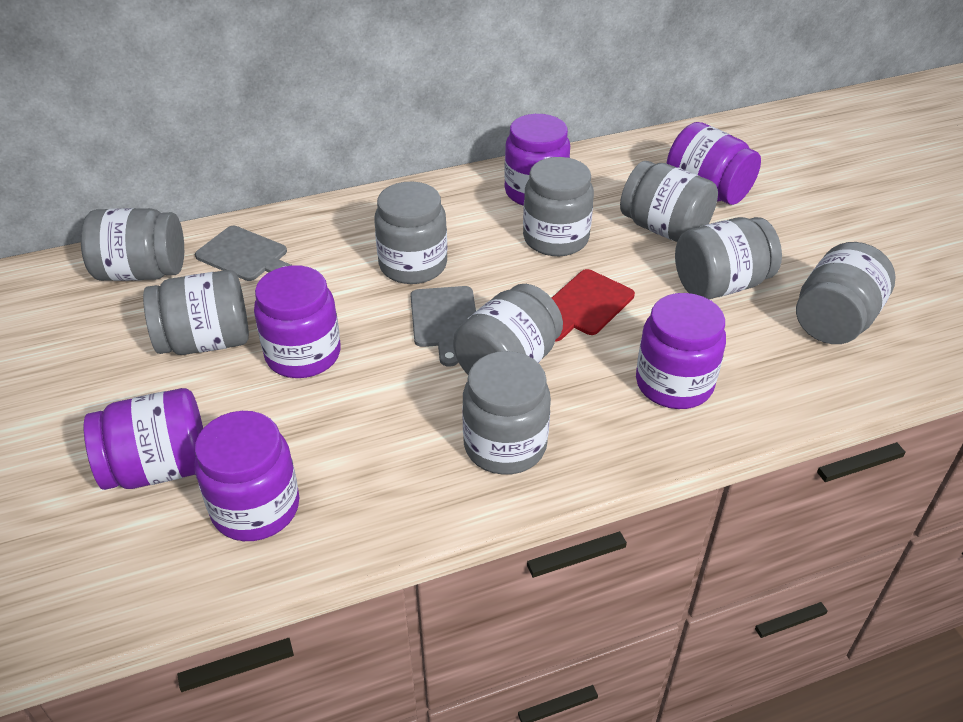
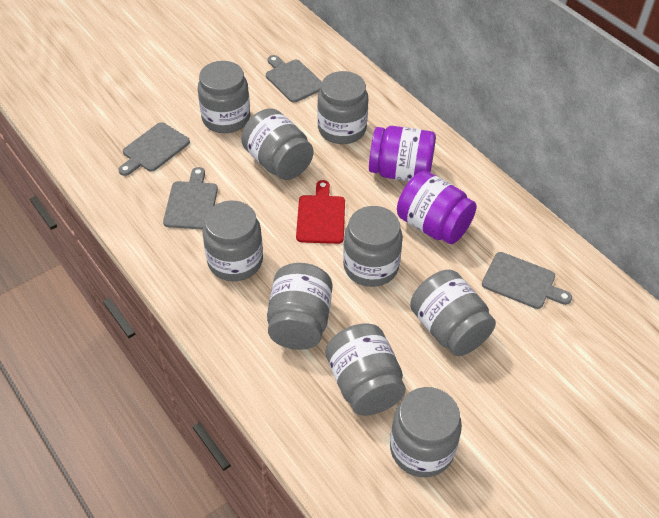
grey cutting board: 2 -> 4
purple jar: 6 -> 2

